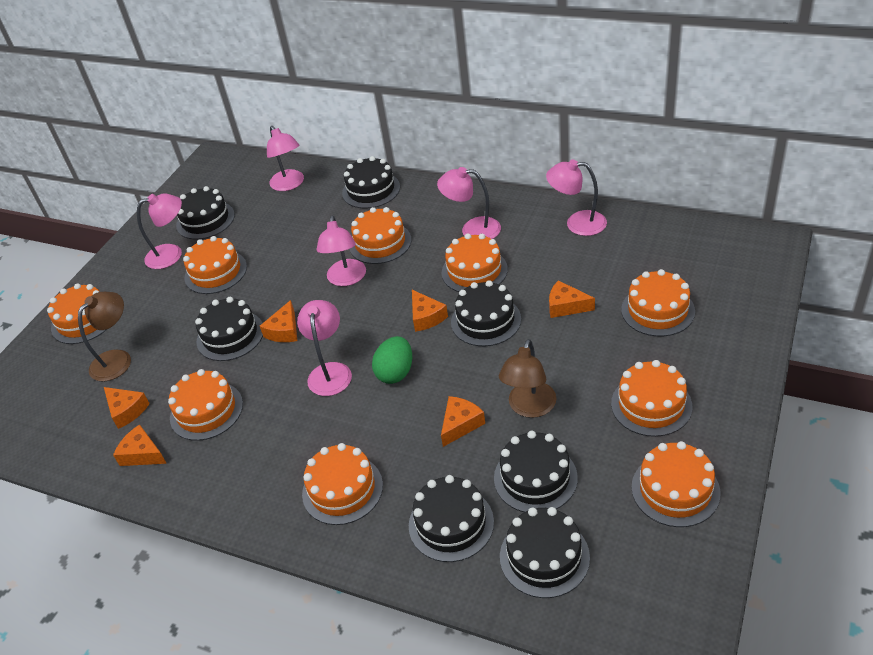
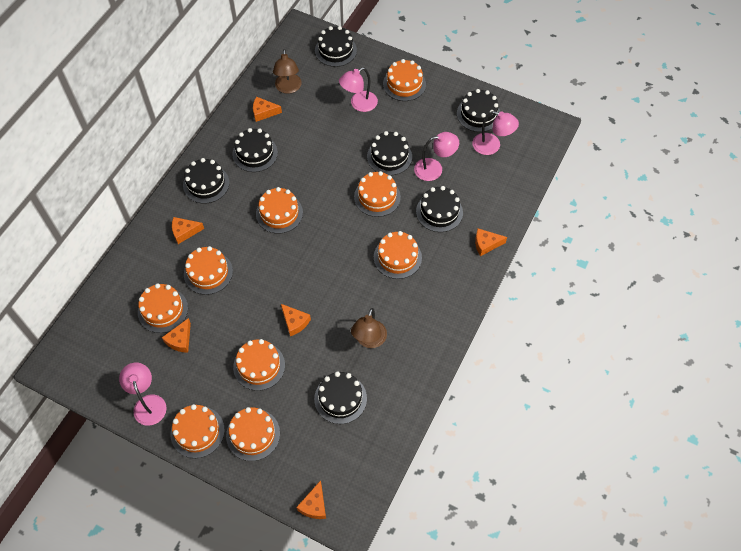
green egg: 1 -> 0
pink lamp: 6 -> 4

